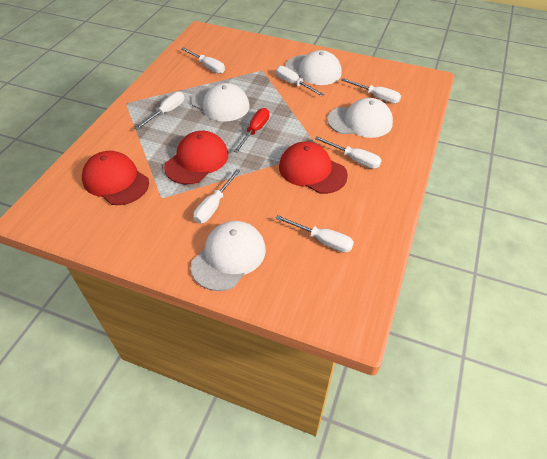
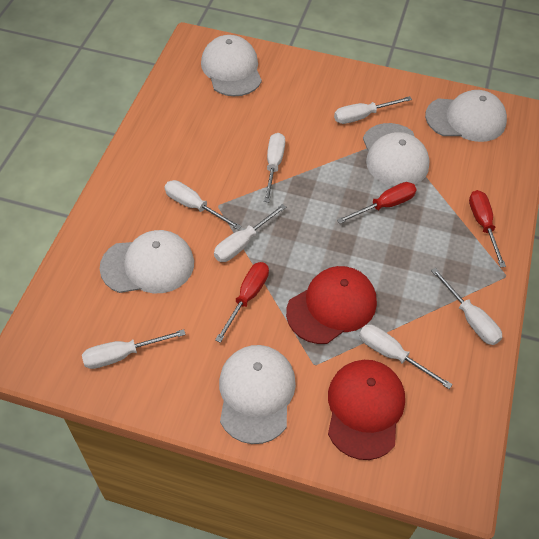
red cap: 3 -> 2
red screwdriver: 1 -> 3
white cap: 4 -> 5

